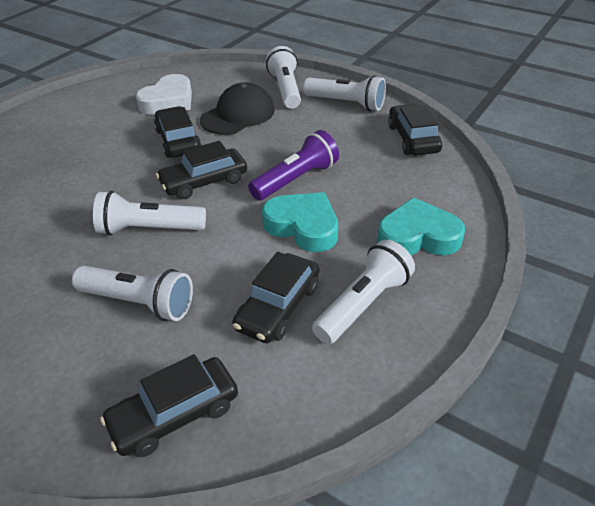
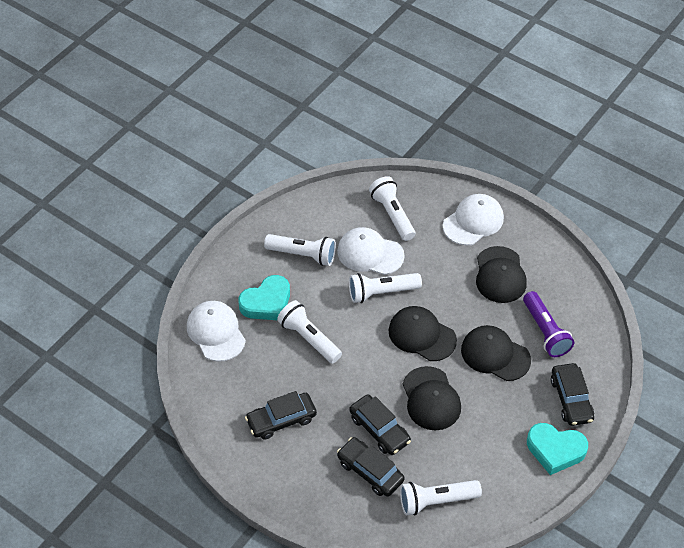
black cap: 1 -> 4
black car: 5 -> 4
white cap: 0 -> 3
white heart: 1 -> 0

